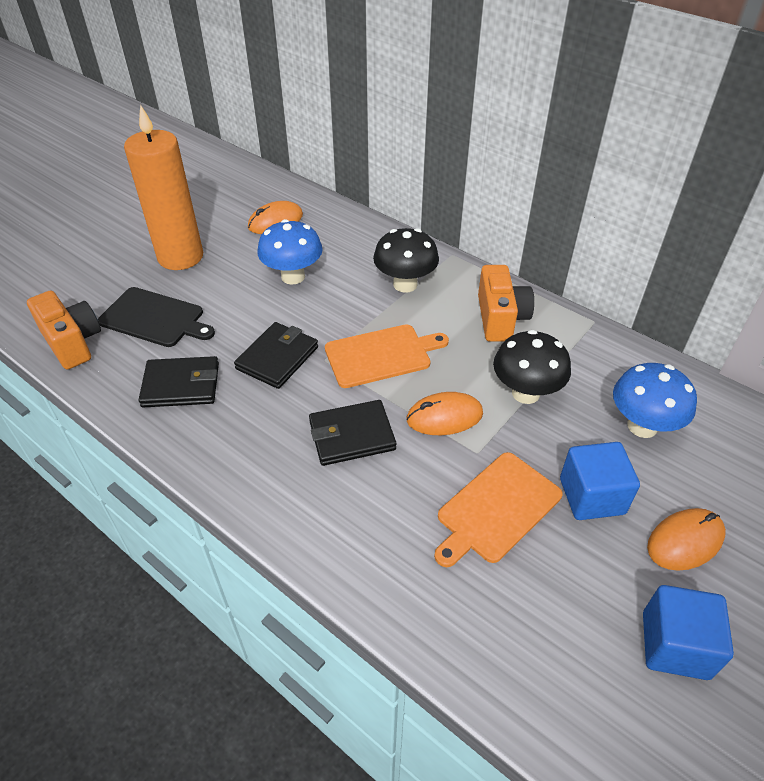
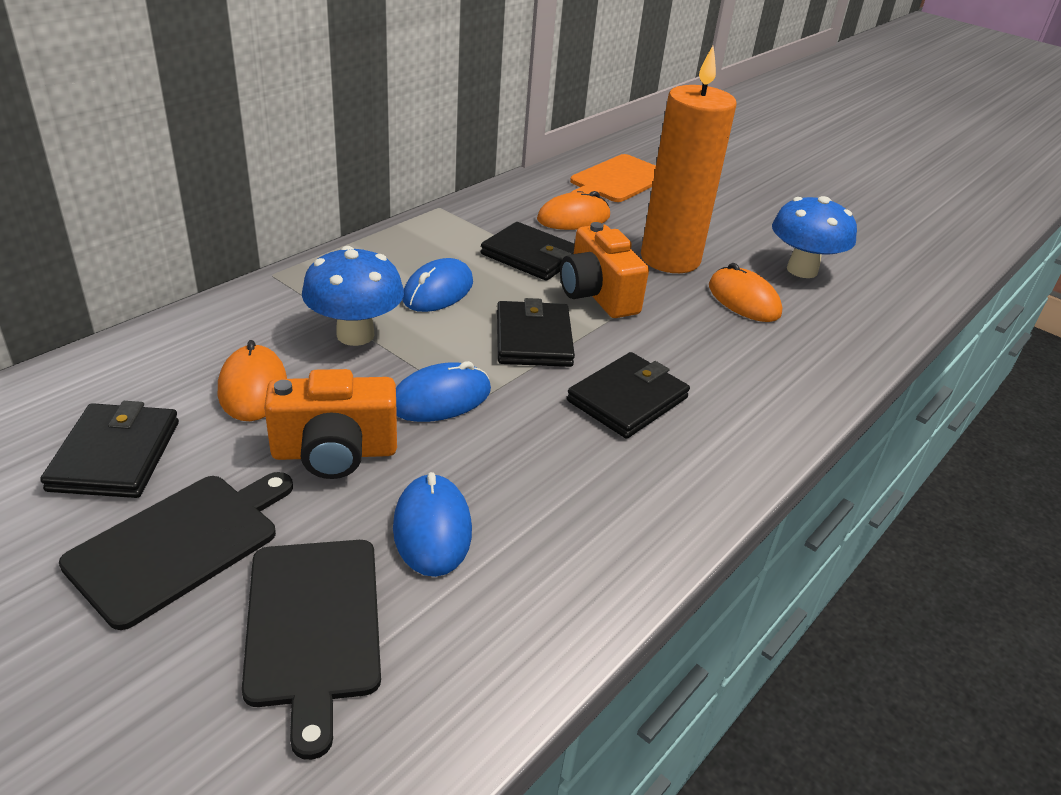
black cutting board: 1 -> 2
black mushroom: 2 -> 0
black wallet: 3 -> 4
blue cube: 2 -> 0
blue mouse: 0 -> 3
orange cutting board: 2 -> 1

